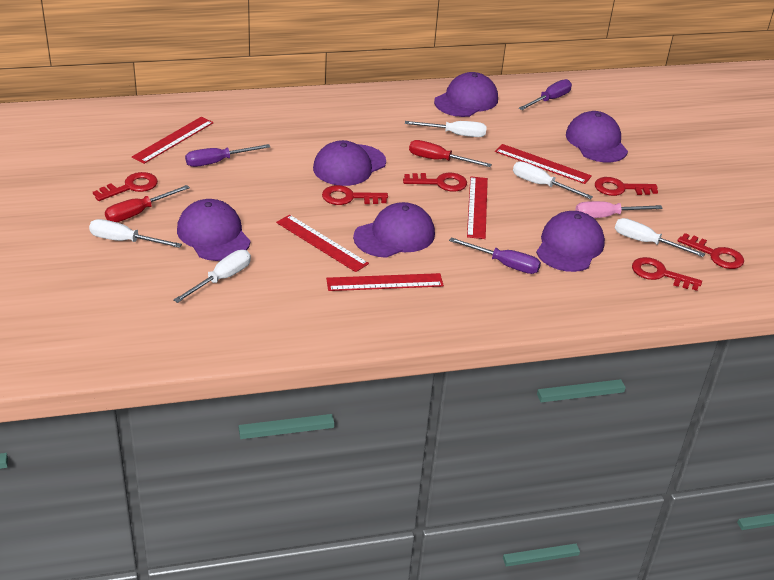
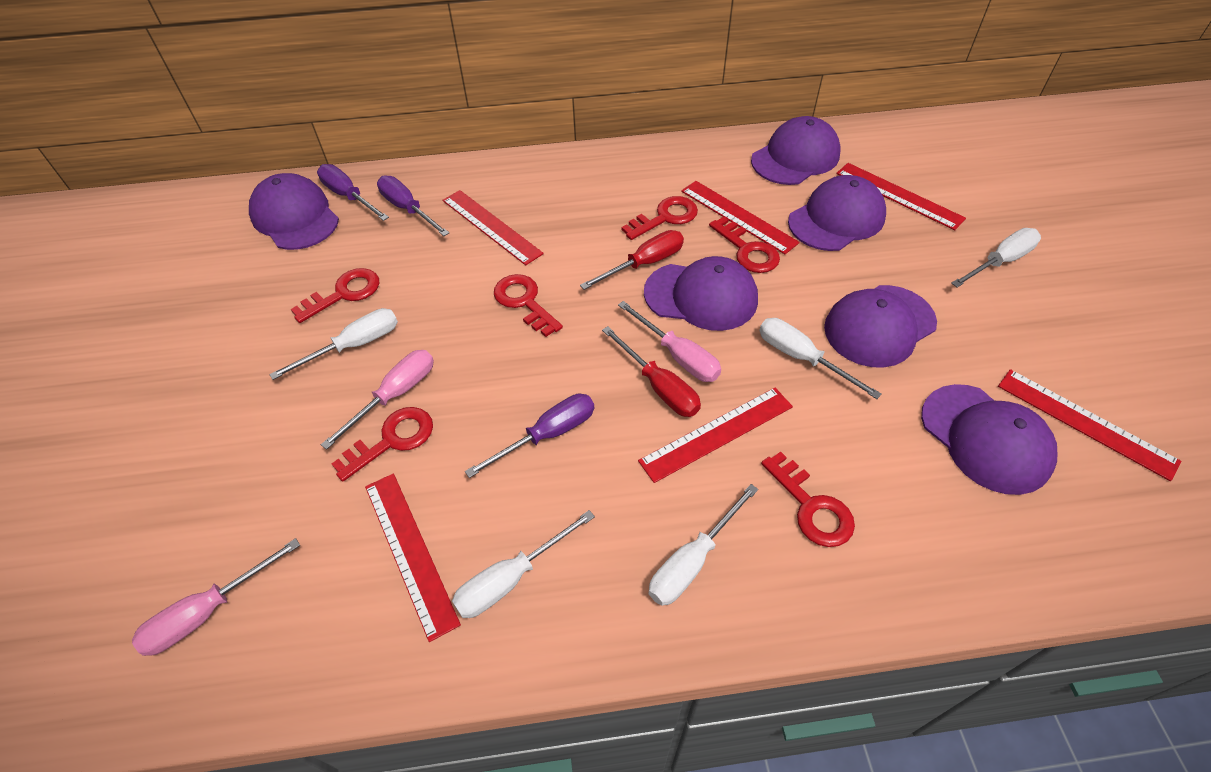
pink screwdriver: 1 -> 3
red ruler: 5 -> 6

